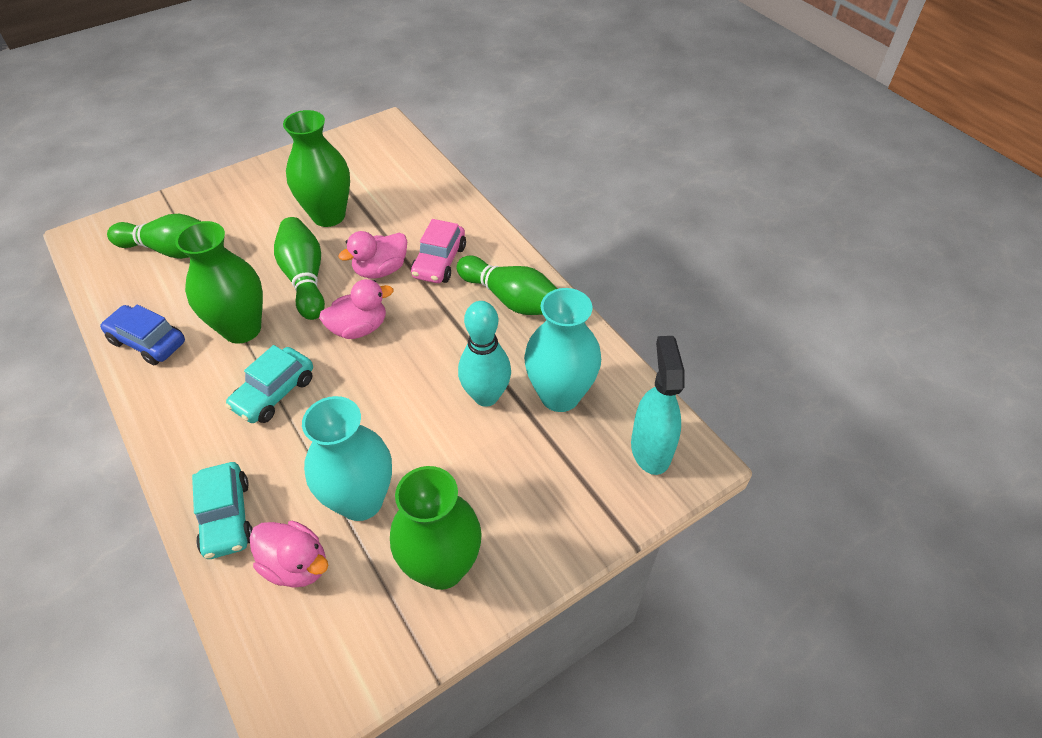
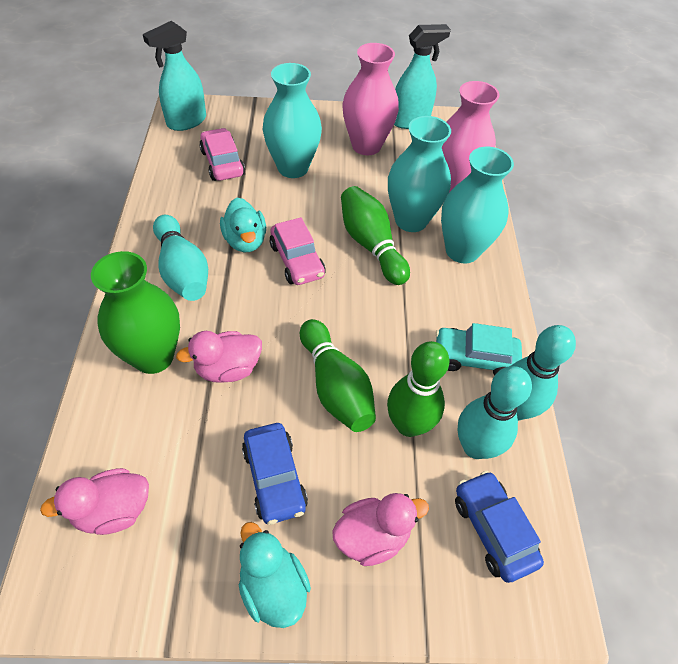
blue car: 1 -> 2
green vase: 3 -> 1
pink car: 1 -> 2
pink vase: 0 -> 2
turquoise bowling pin: 1 -> 3
turquoise car: 2 -> 1
turquoise duck: 0 -> 2
turquoise spray bottle: 1 -> 2
turquoise vase: 2 -> 3

